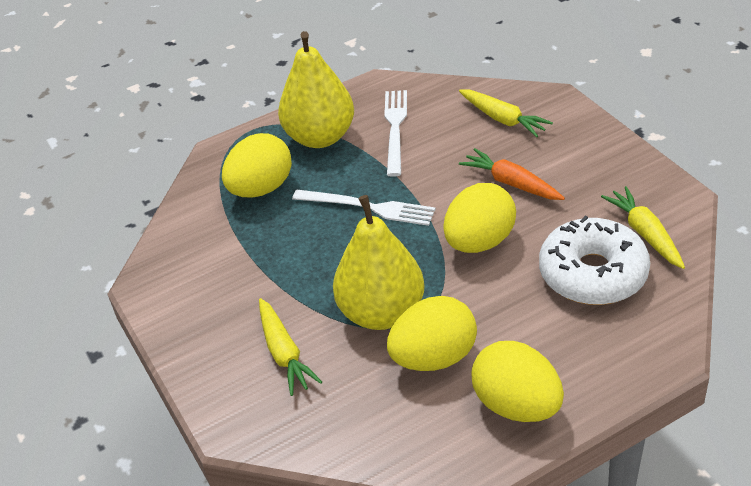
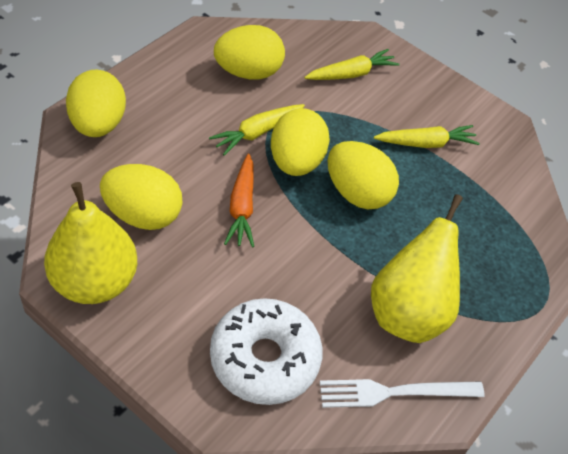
white fork: 2 -> 1
yellow egg: 4 -> 5

